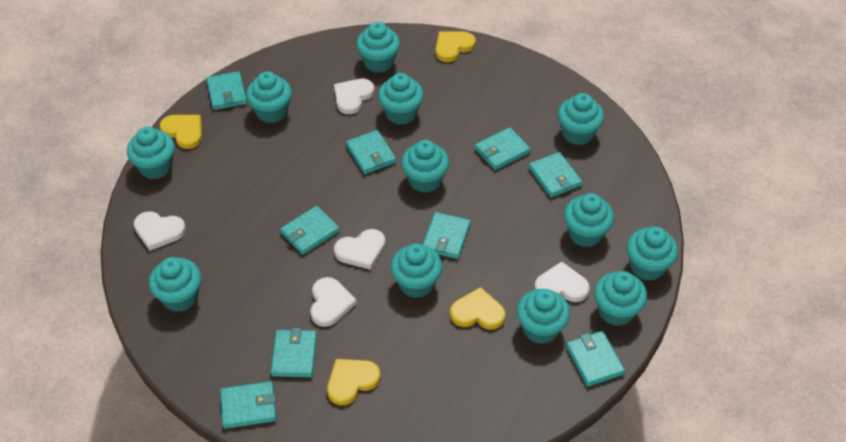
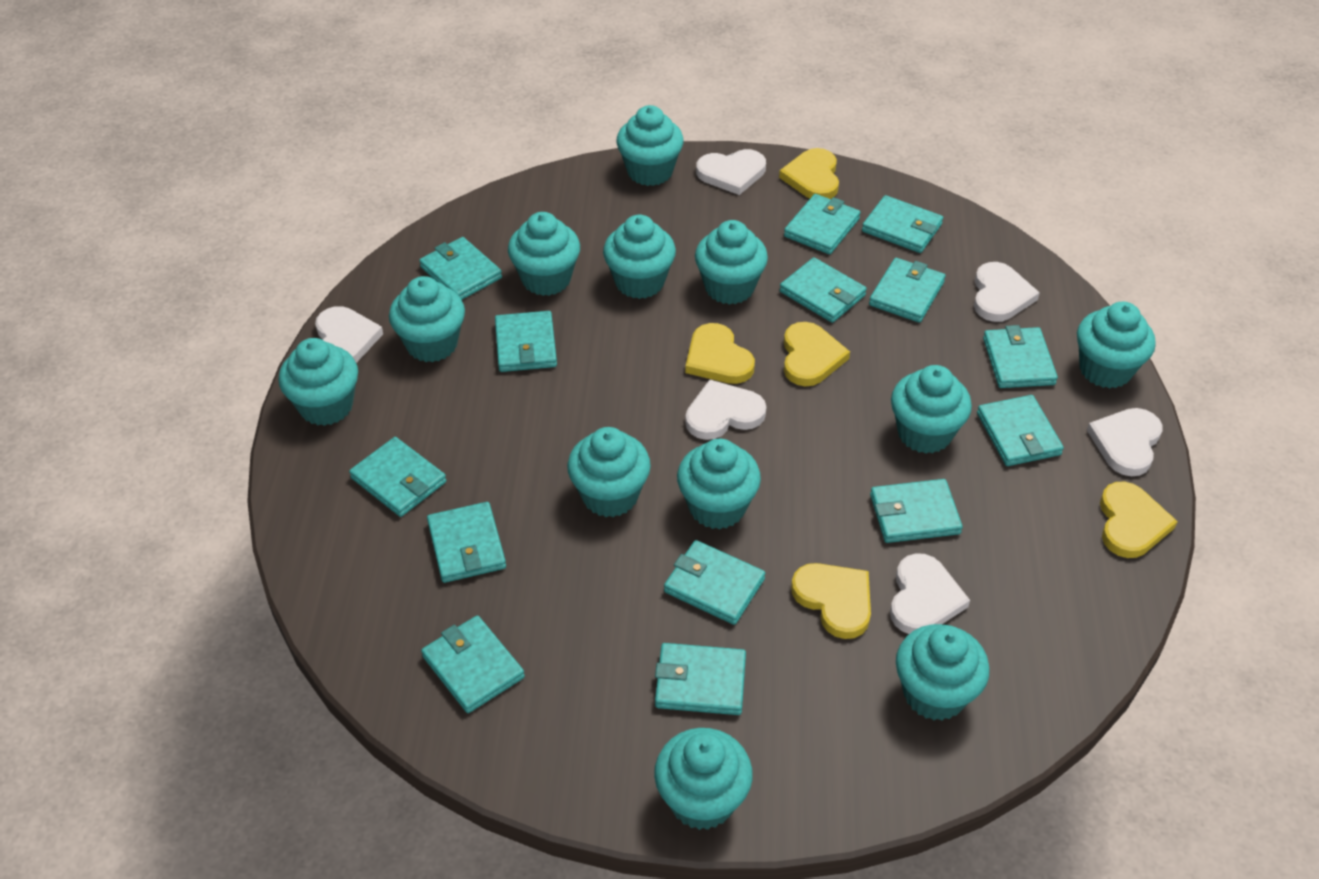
turquoise wallet: 9 -> 14
white heart: 5 -> 6
yellow heart: 4 -> 5

